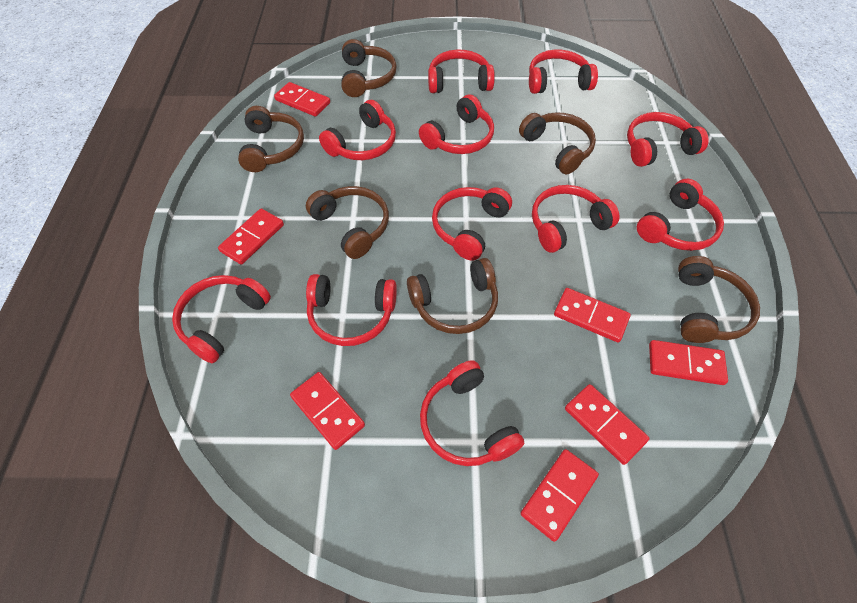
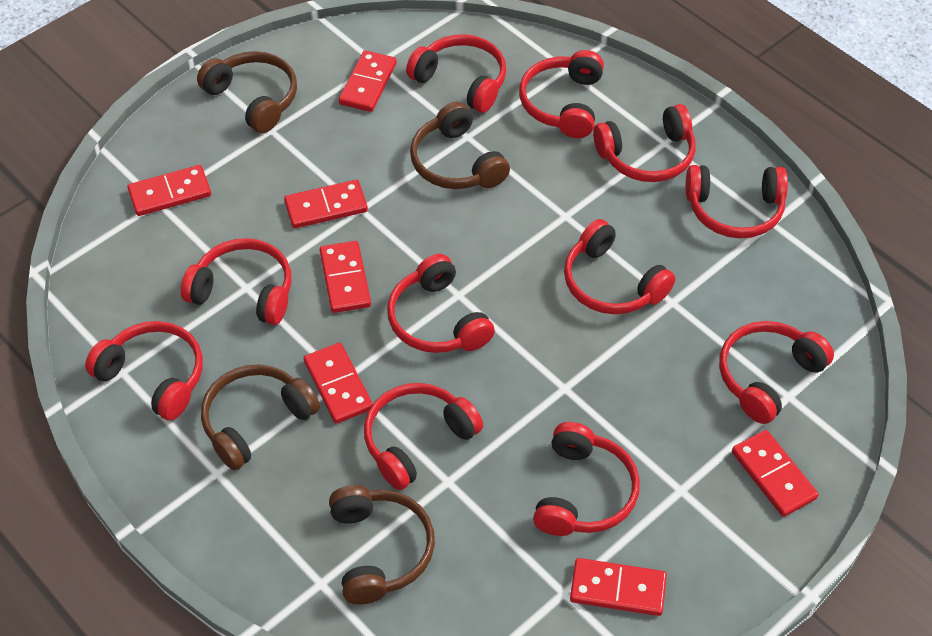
brown headphones: 6 -> 4

